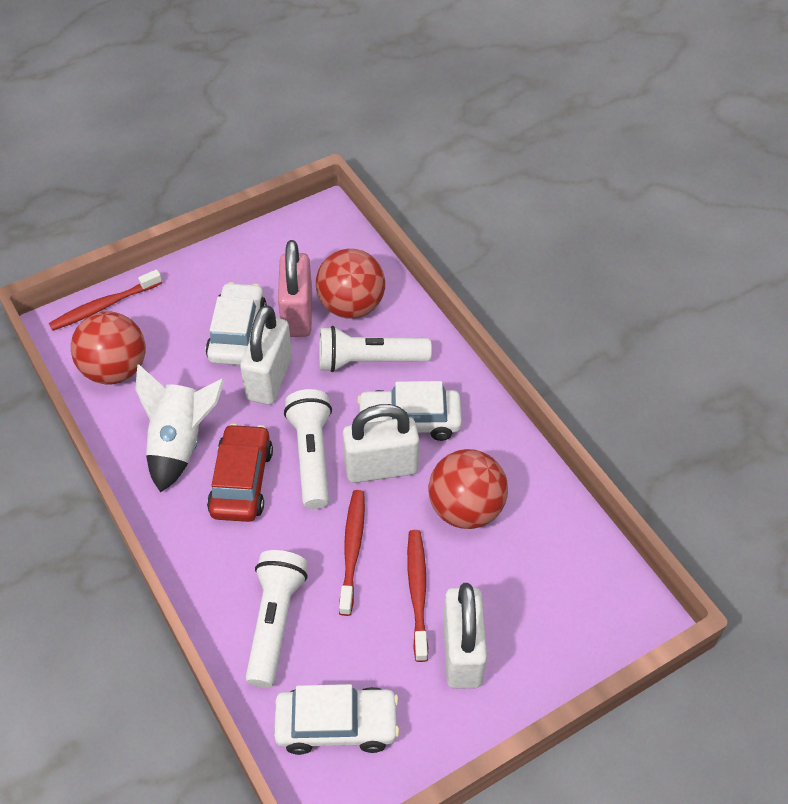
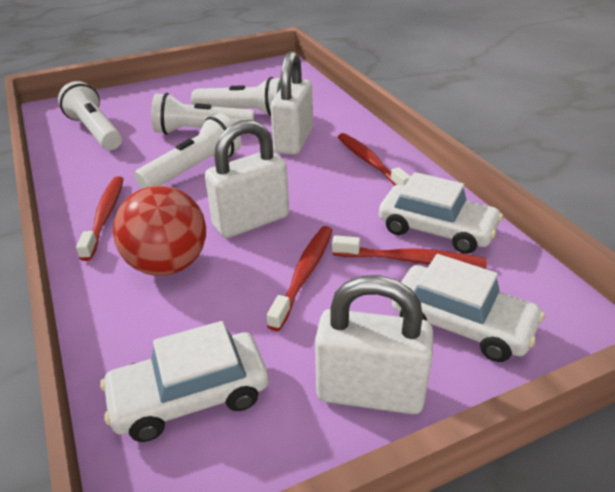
pink padlock: 1 -> 0
red ball: 3 -> 1
red car: 1 -> 0
red toothbrush: 3 -> 4
white flashlight: 3 -> 4
white rocket: 1 -> 0

